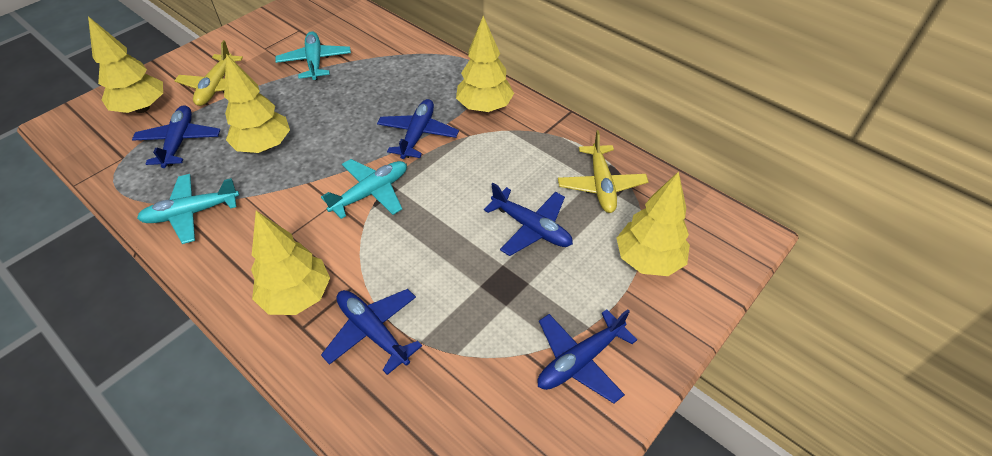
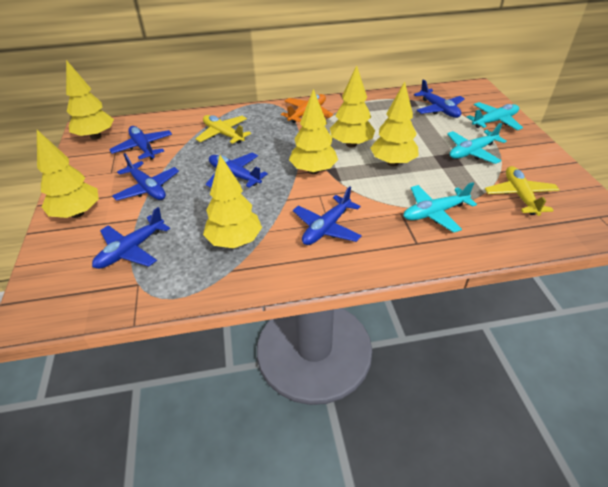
blue plane: 5 -> 6
orange plane: 0 -> 1
yellow tree: 5 -> 6

